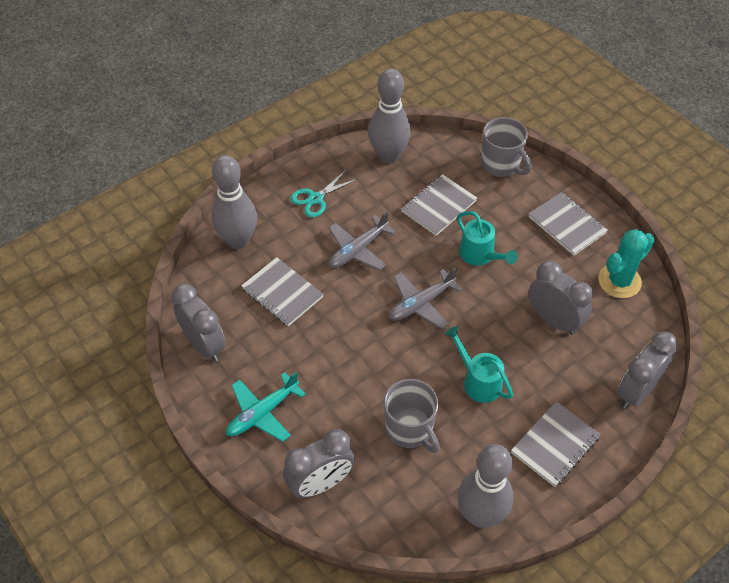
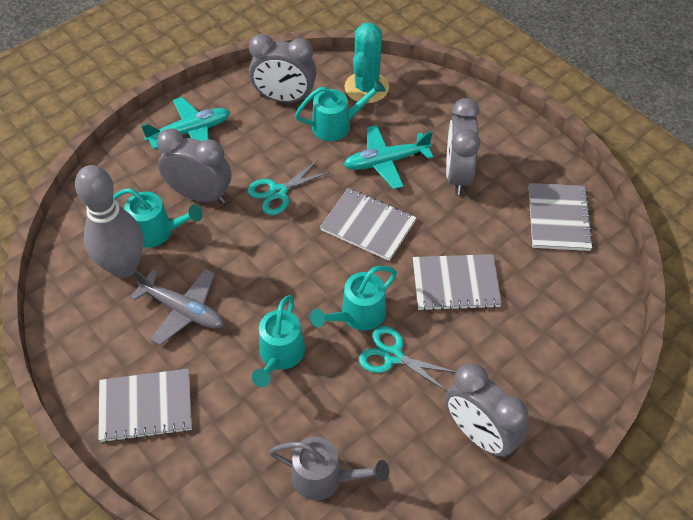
grey bowling pin: 3 -> 1
grey mug: 2 -> 0
grey plane: 2 -> 1
grey watering can: 0 -> 1
turquoise plane: 1 -> 2
turquoise scissors: 1 -> 2
turquoise watering can: 2 -> 4

